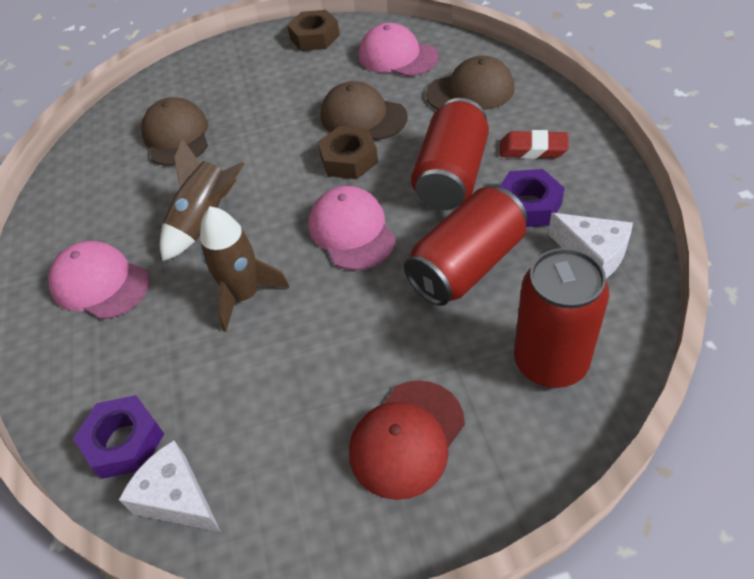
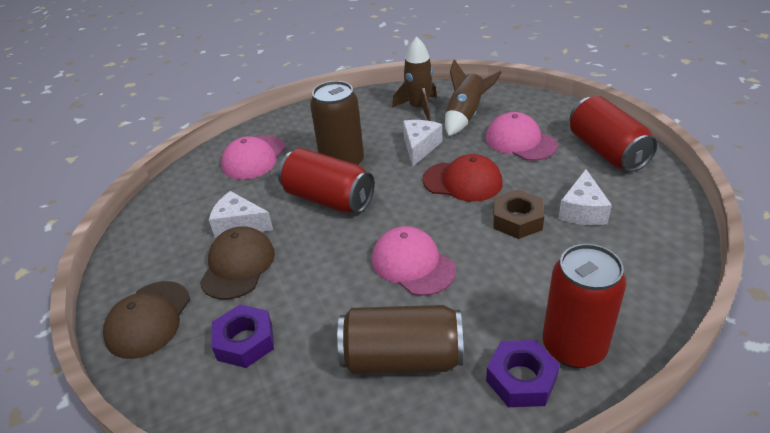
brown can: 0 -> 2
brown cap: 3 -> 2
brown nut: 2 -> 1
red eraser: 1 -> 0
white cheese: 2 -> 3

